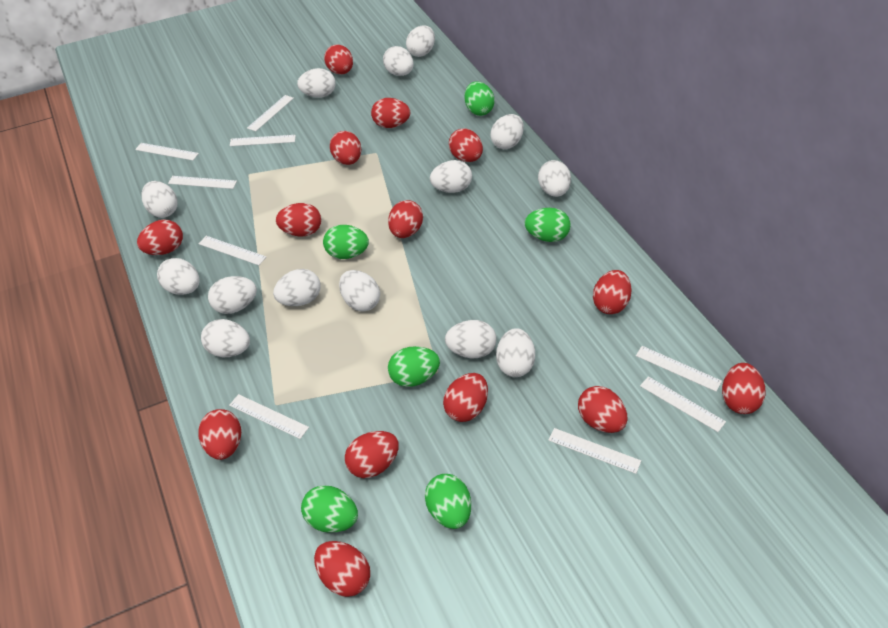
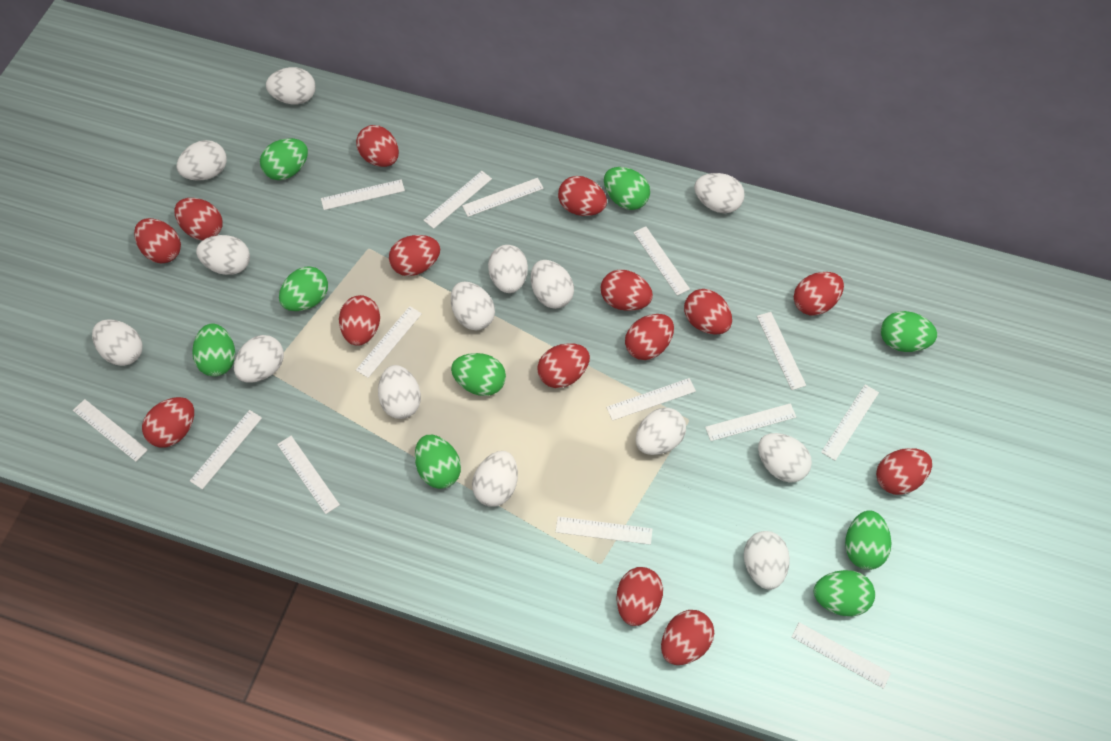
green egg: 6 -> 9
red egg: 14 -> 15
white ruler: 9 -> 14

